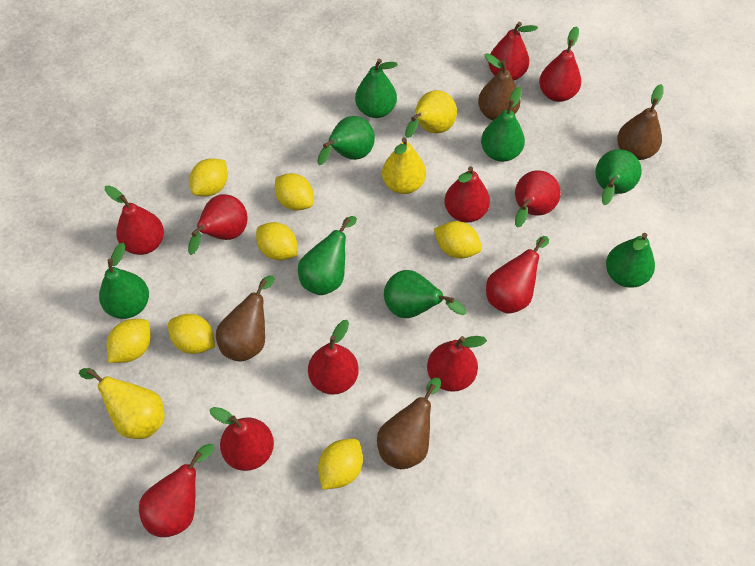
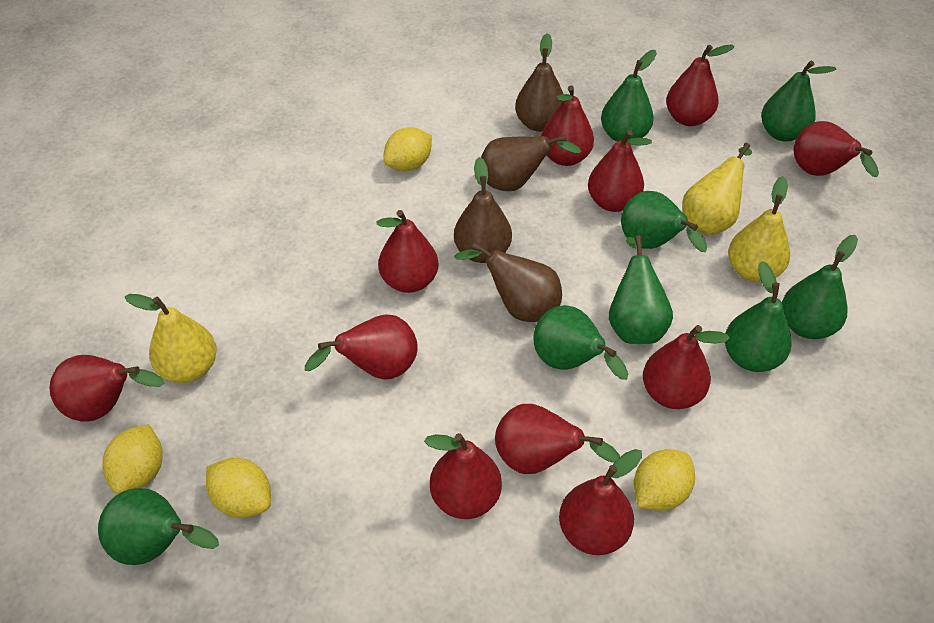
yellow lemon: 7 -> 4

